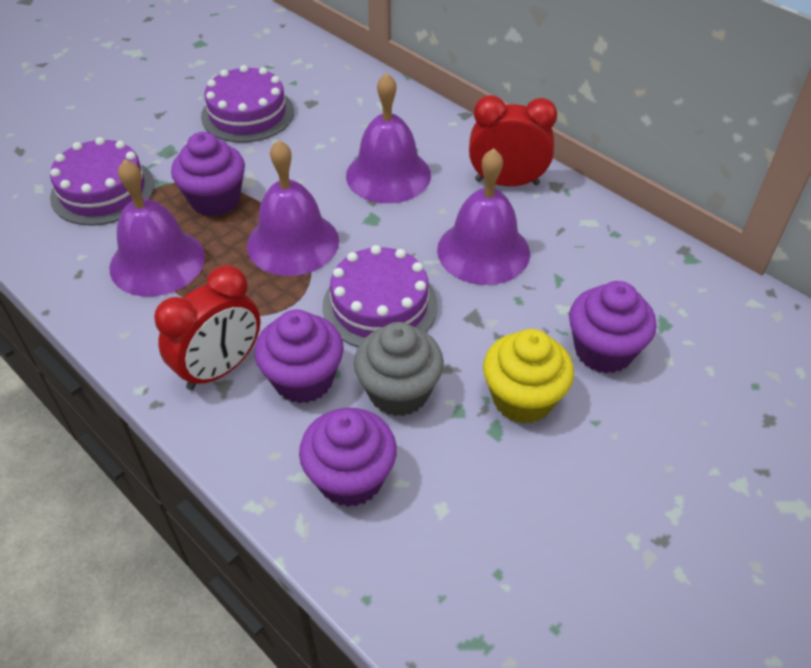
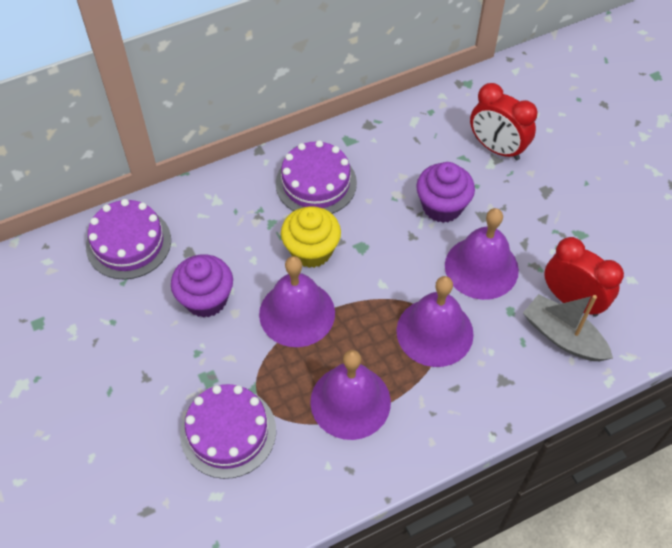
grey boat: 0 -> 1
grey cupcake: 1 -> 0
purple cupcake: 4 -> 2

